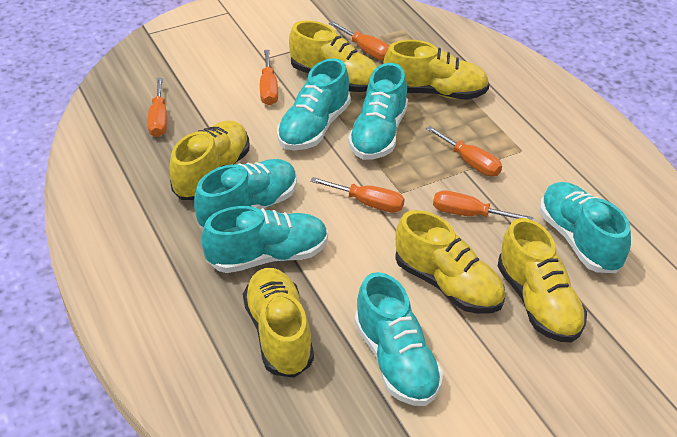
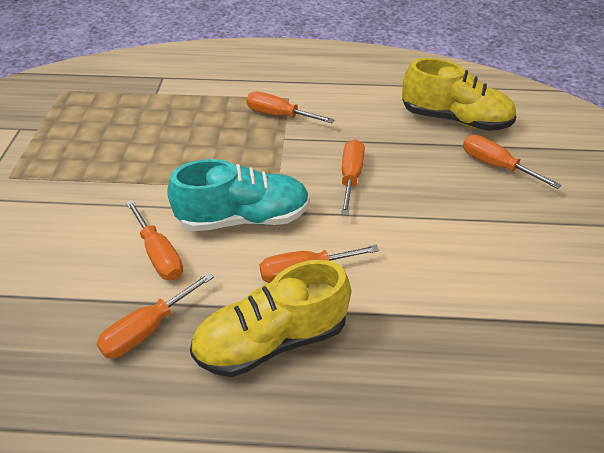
turquoise shoe: 6 -> 1
yellow shoe: 6 -> 2

